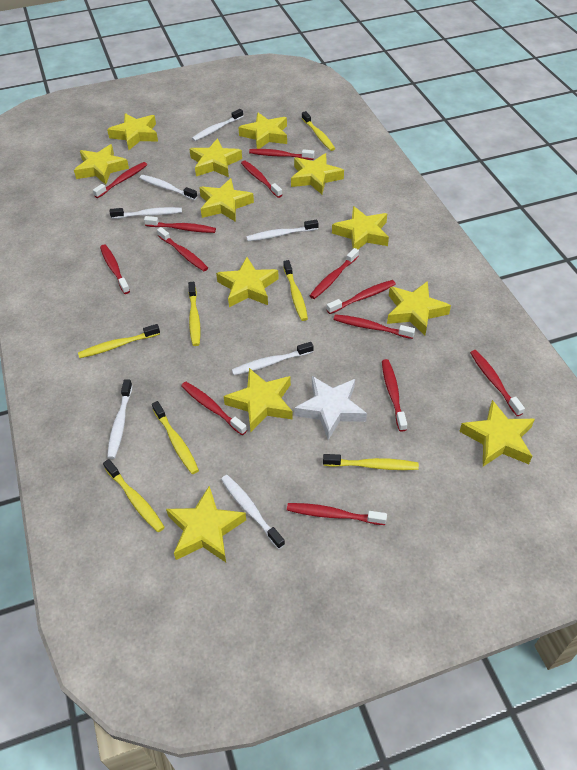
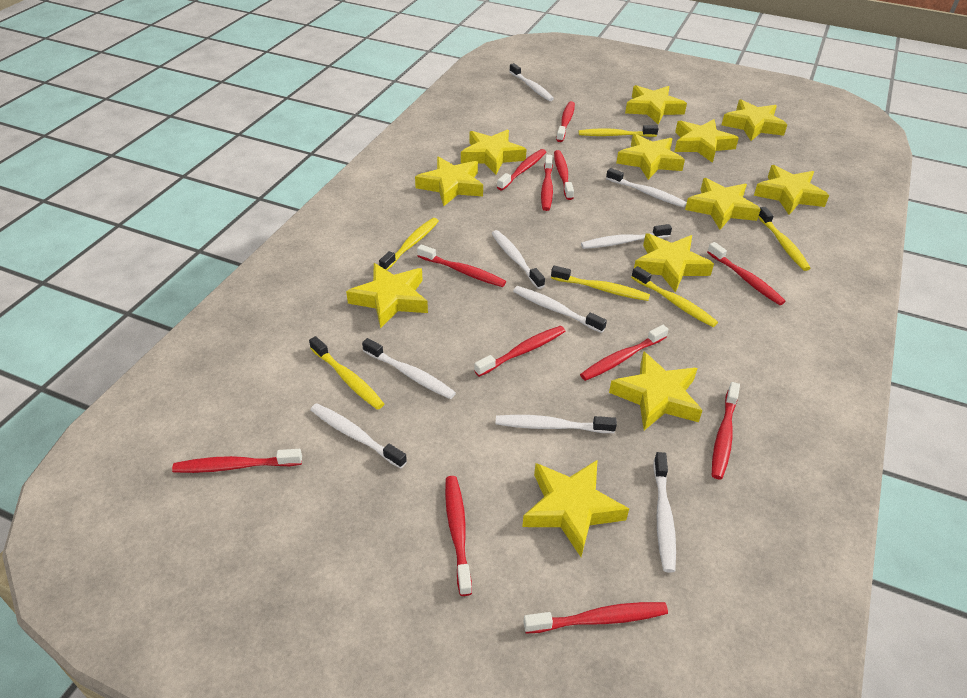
red toothbrush: 13 -> 12
white star: 1 -> 0
white toothbrush: 7 -> 9
yellow toothbrush: 7 -> 6

